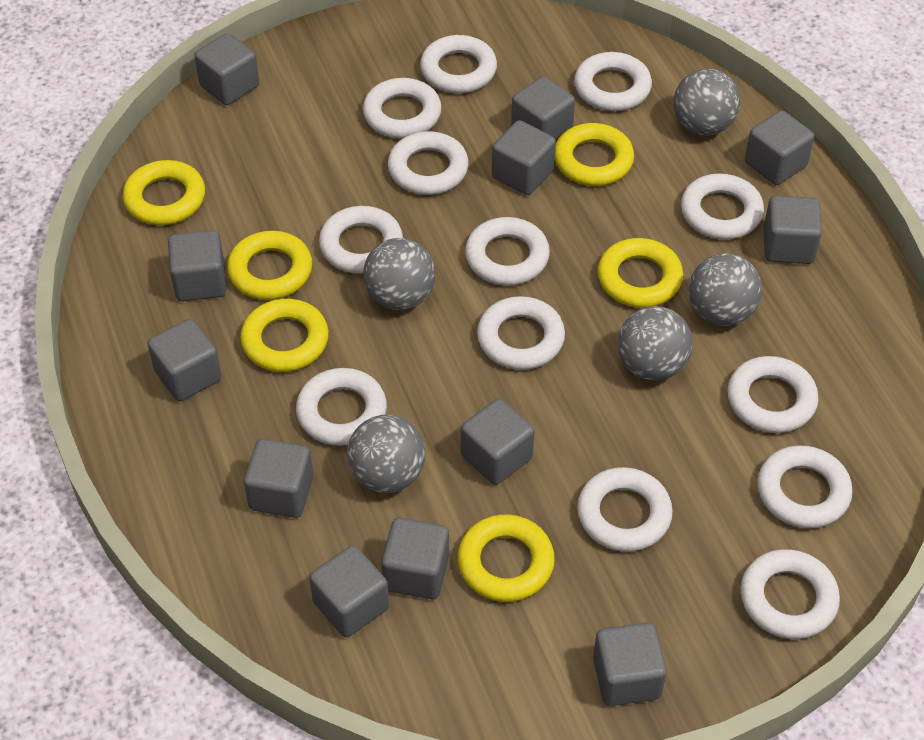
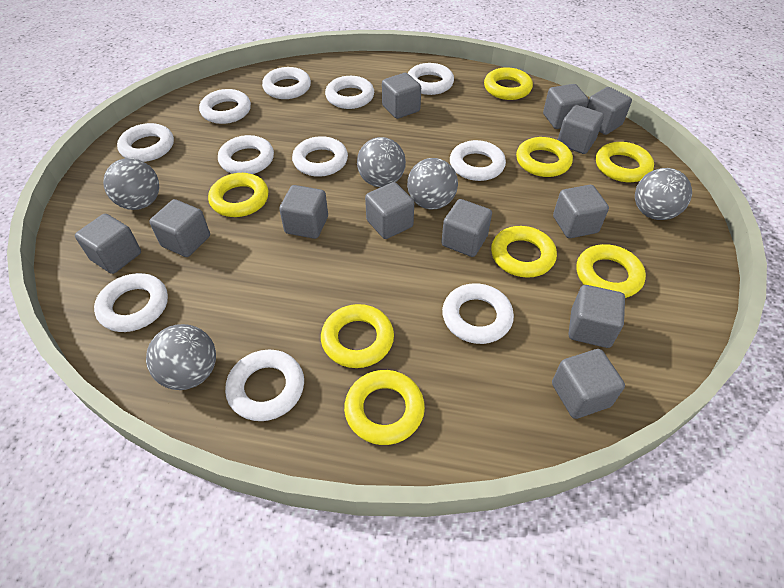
white ring: 13 -> 11
yellow ring: 6 -> 8

